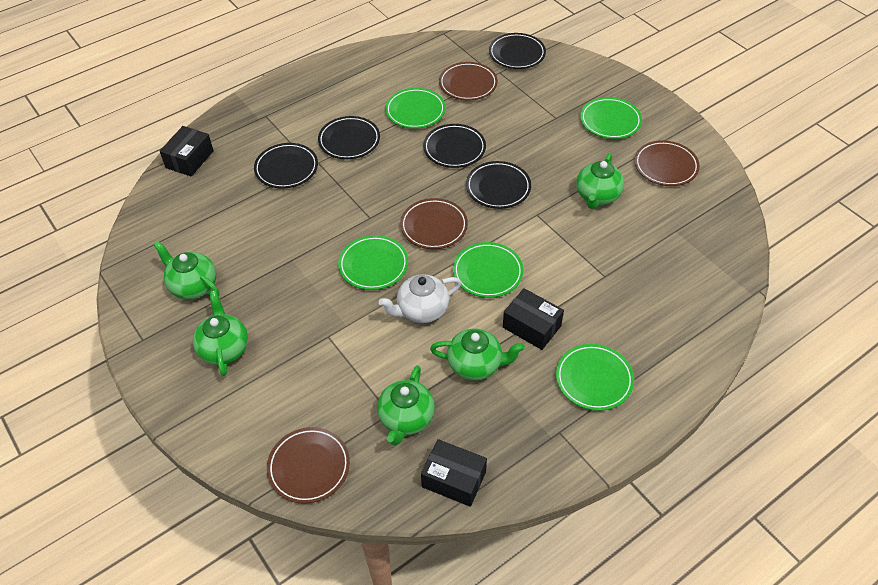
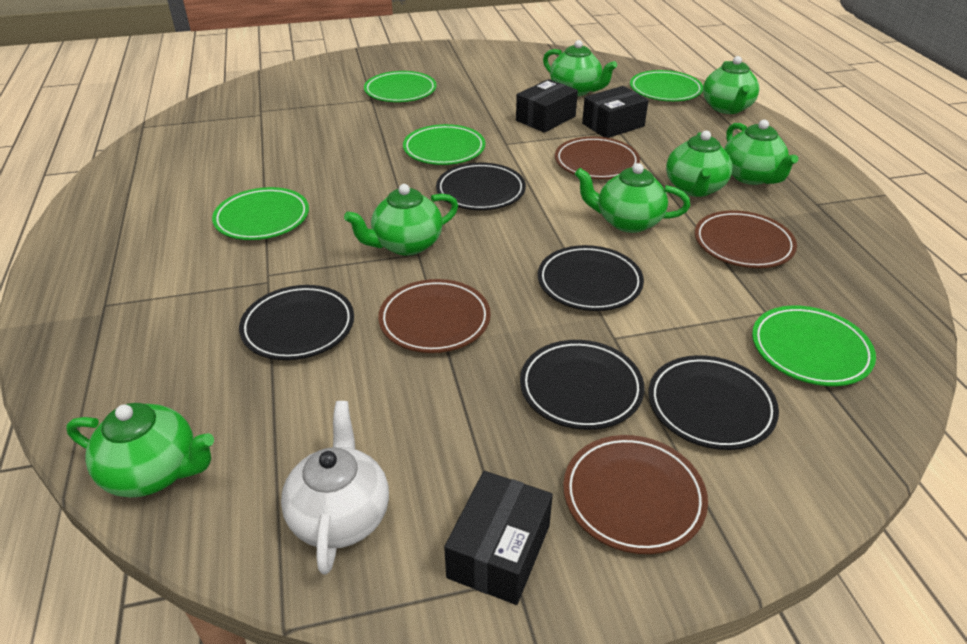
green teapot: 5 -> 7

